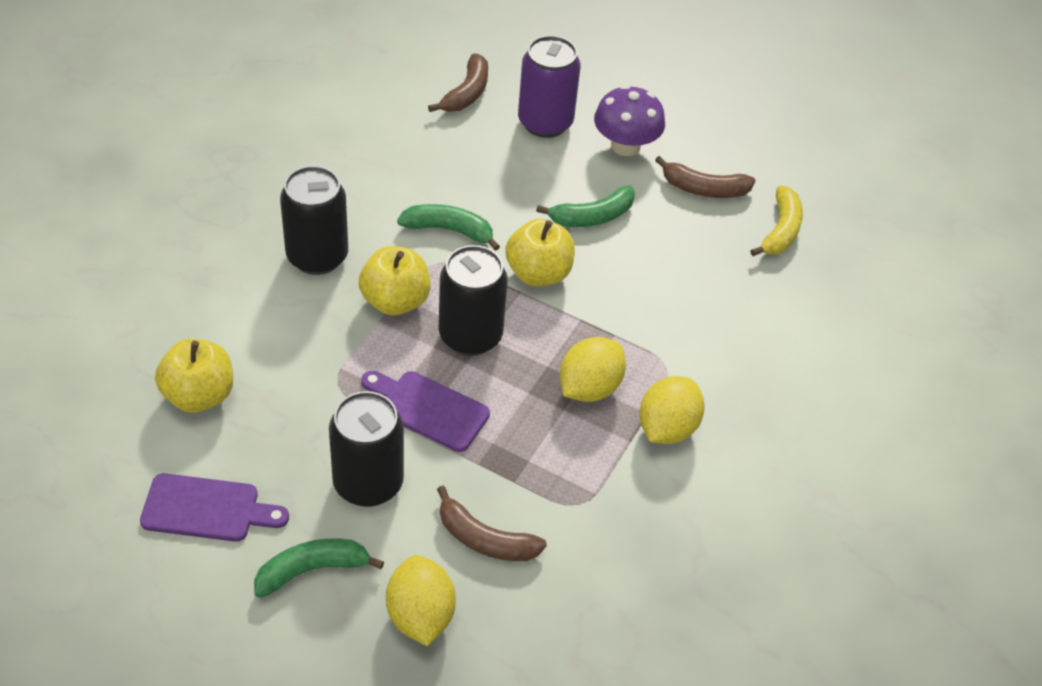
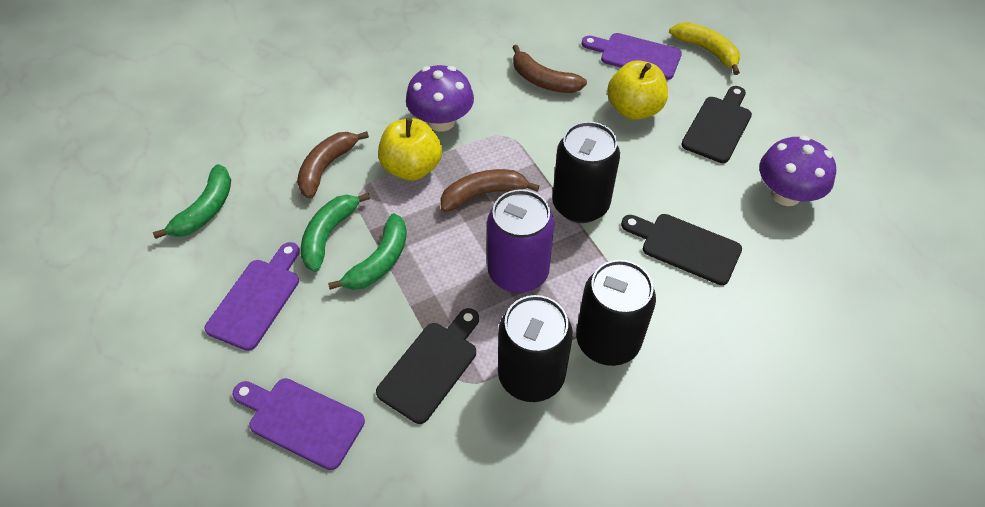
black cutting board: 0 -> 3
purple cutting board: 2 -> 3
purple mushroom: 1 -> 2
yellow apple: 3 -> 2
yellow lemon: 3 -> 0

